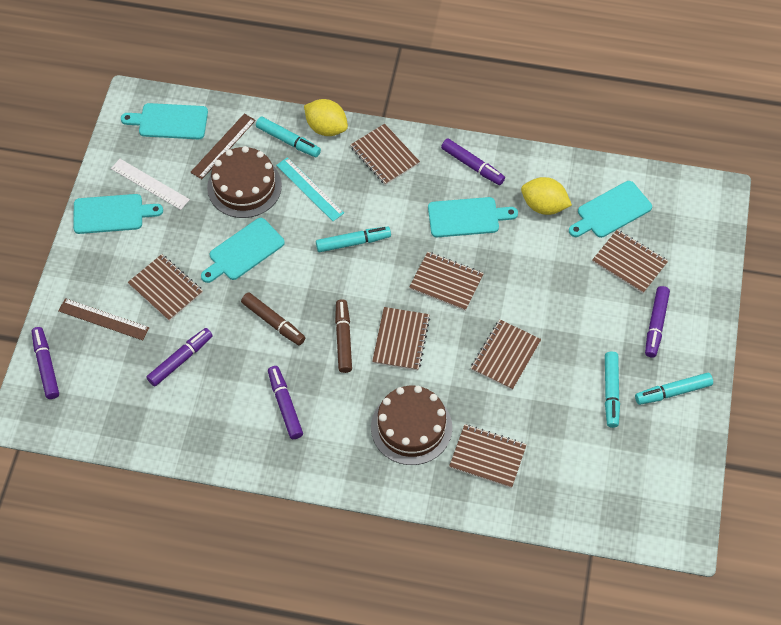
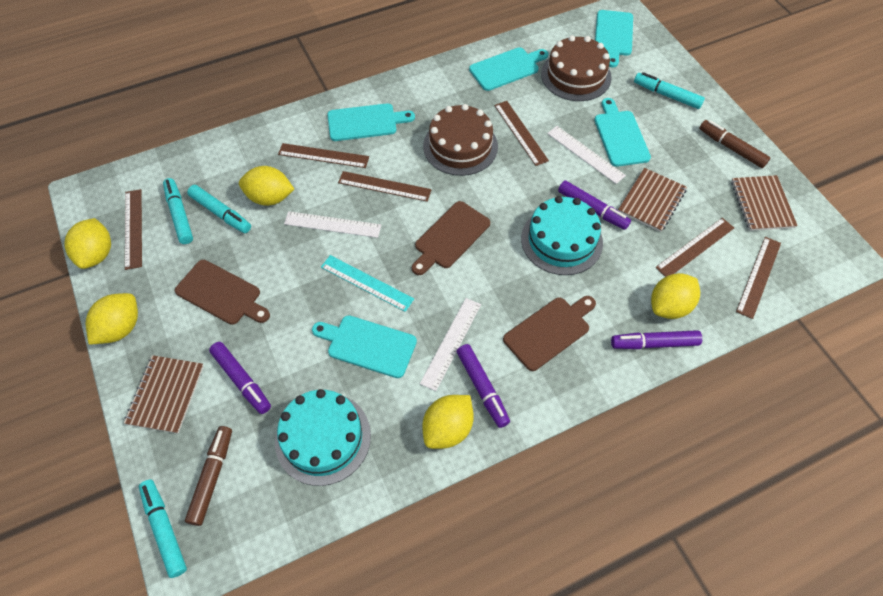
brown cutting board: 0 -> 3
brown notebook: 7 -> 3
brown ruler: 2 -> 6
purple marker: 5 -> 4
turquoise cake: 0 -> 2
white ruler: 1 -> 3
yellow lemon: 2 -> 5

